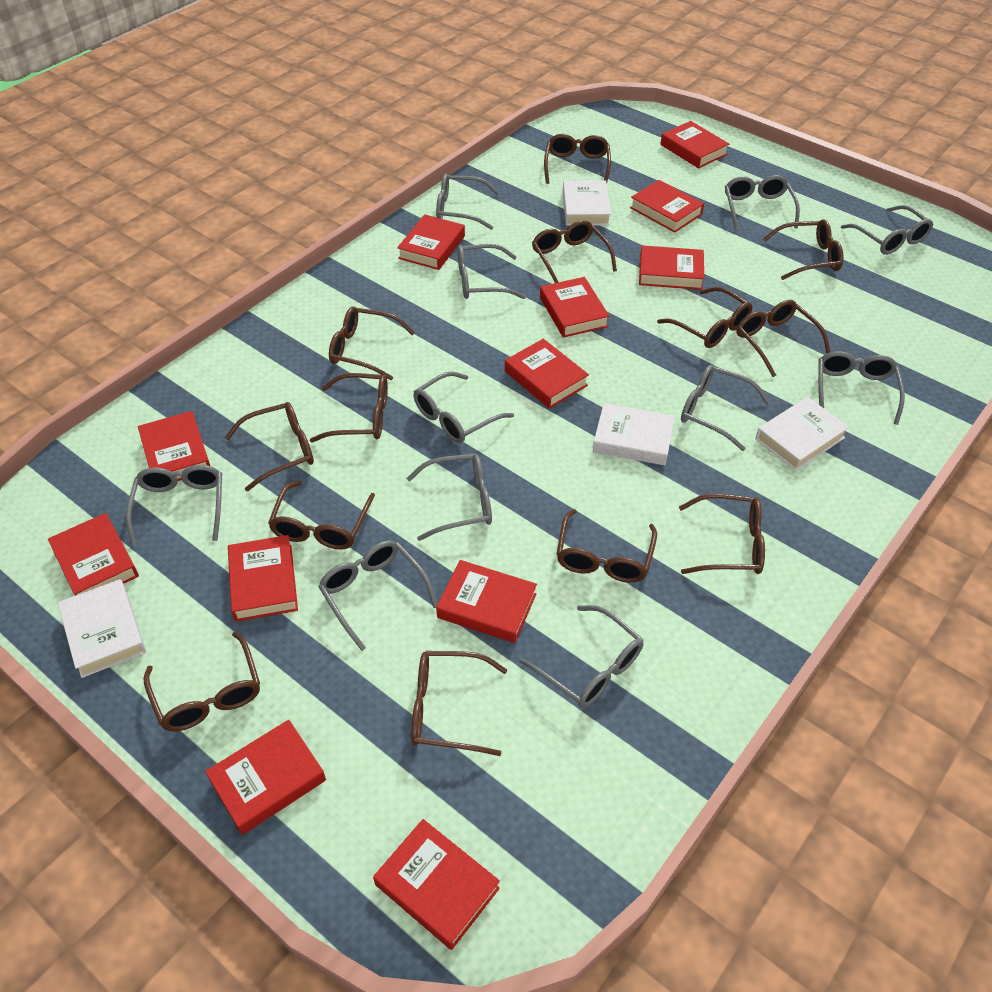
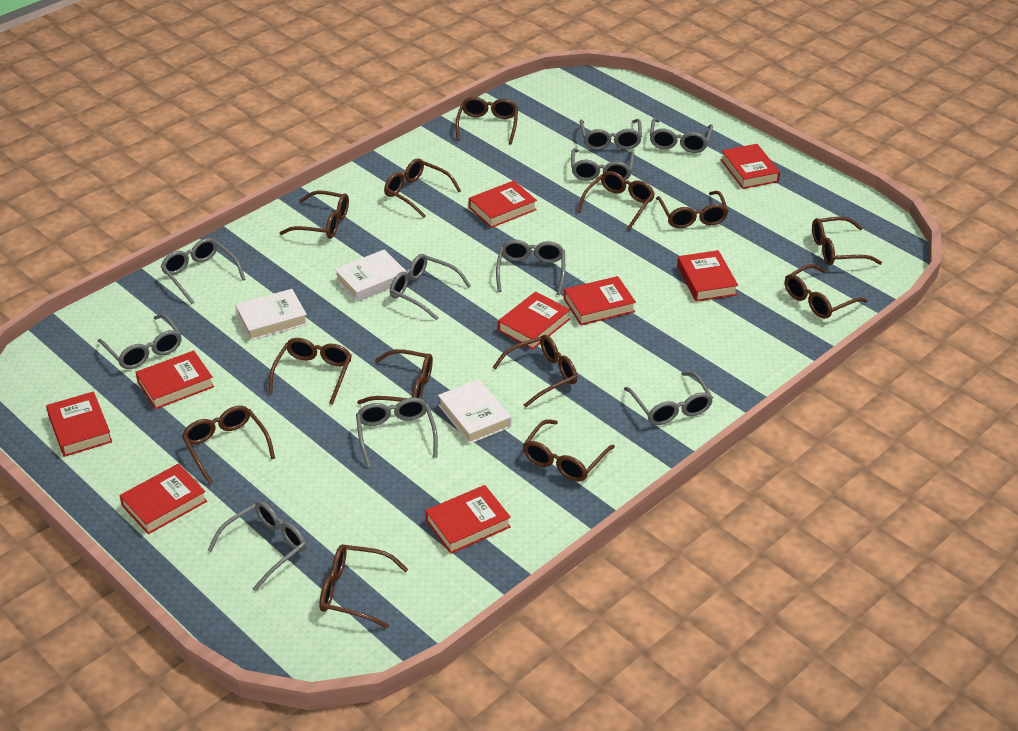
grey glasses: 11 -> 10
red book: 12 -> 9
white book: 4 -> 3

